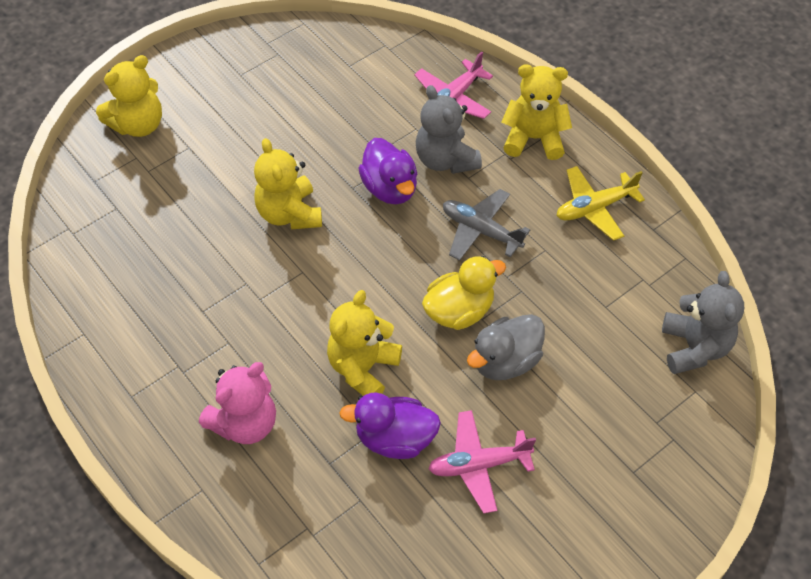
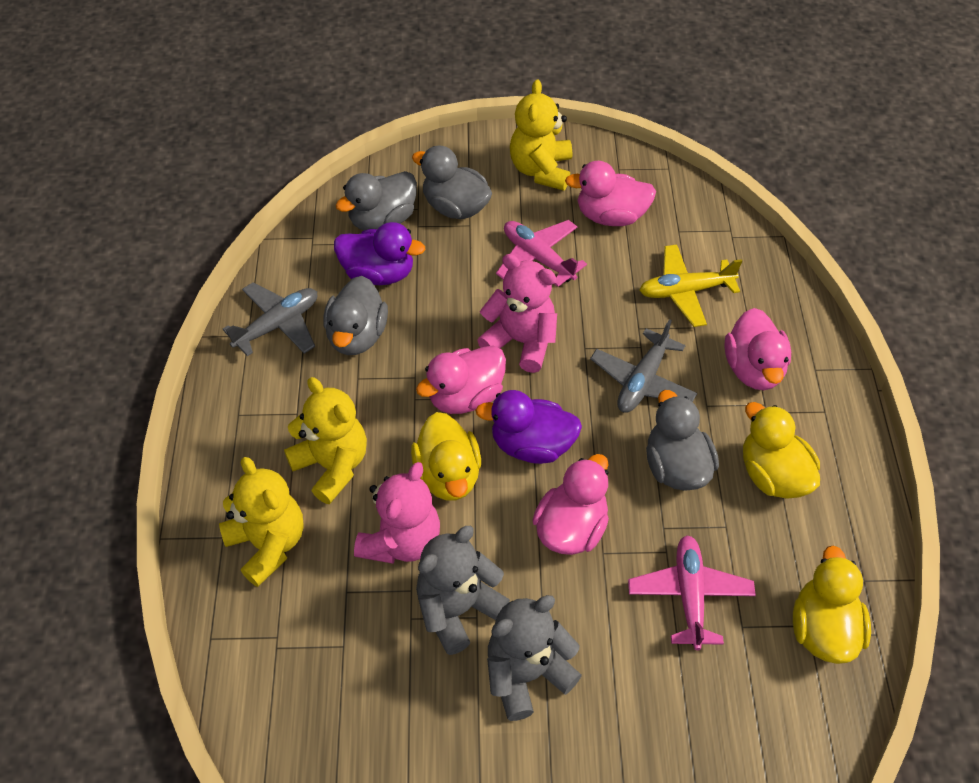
grey duck: 1 -> 4
grey plane: 1 -> 2
pink duck: 0 -> 4
pink teddy bear: 1 -> 2
yellow duck: 1 -> 3
yellow teddy bear: 4 -> 3

